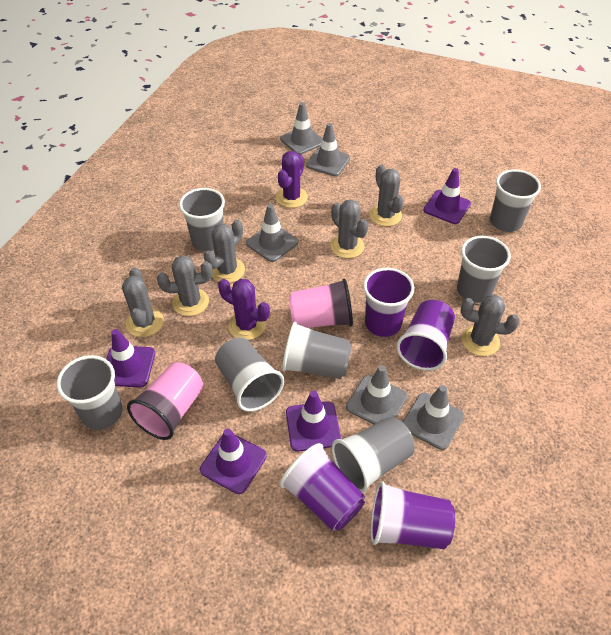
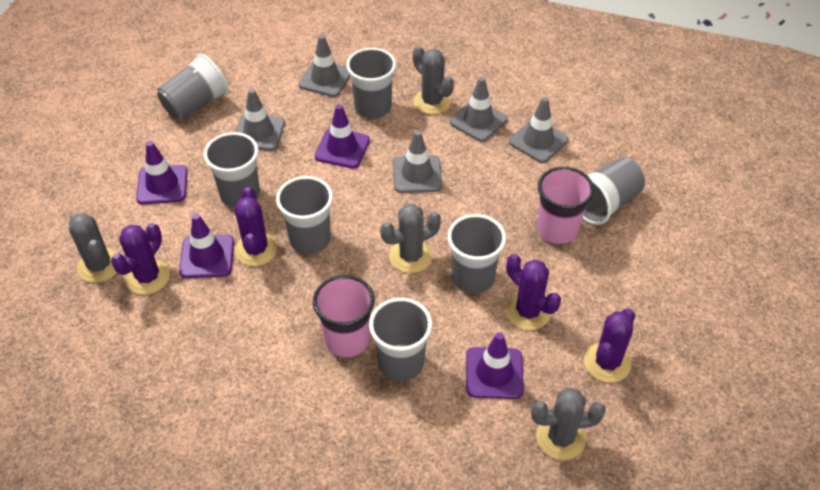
grey cactus: 6 -> 4
purple cactus: 2 -> 4
purple cup: 4 -> 0

